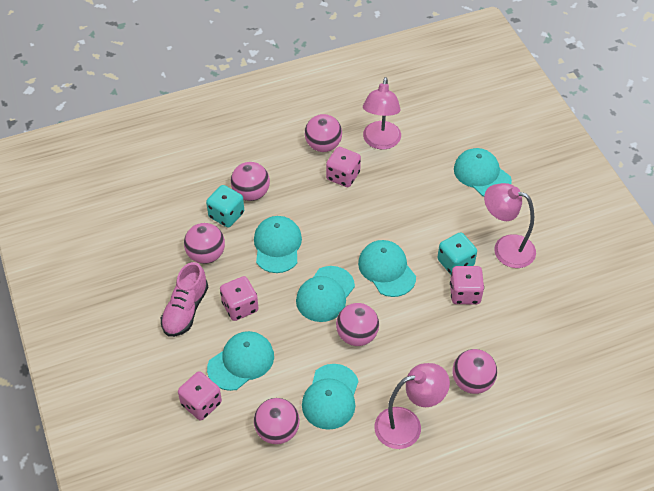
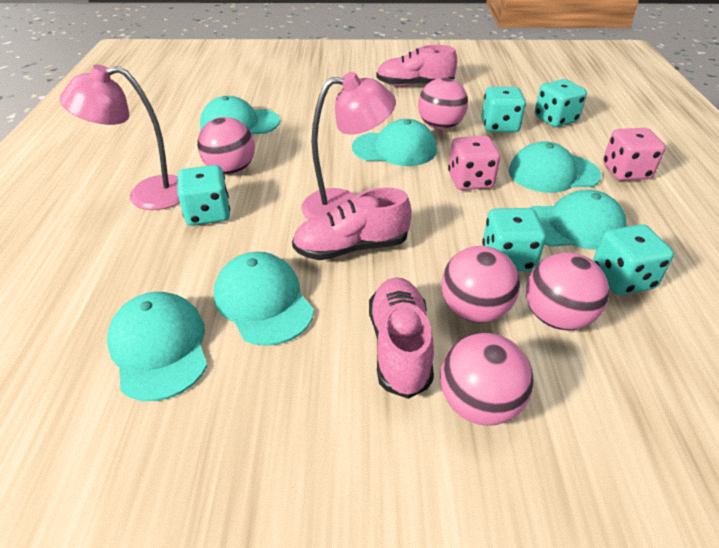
pink ball: 6 -> 5
pink dice: 4 -> 2
pink lamp: 3 -> 2
pink shoe: 1 -> 3
turquoise dice: 2 -> 5

